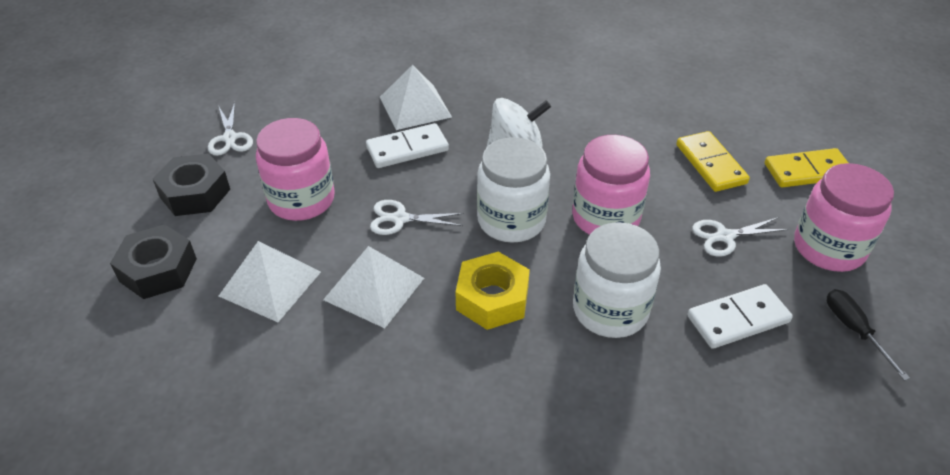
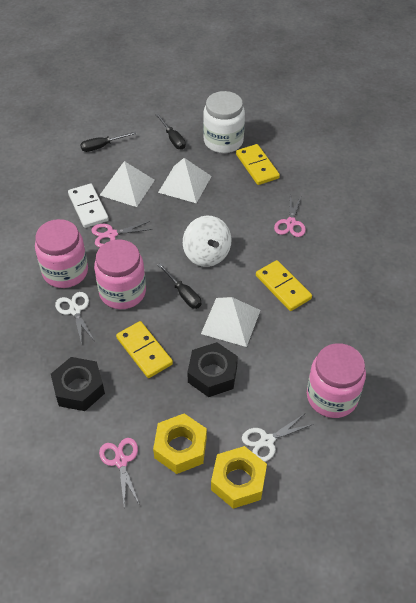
black screwdriver: 1 -> 3
pink scissors: 0 -> 3
white domino: 2 -> 1
white jar: 2 -> 1
white scissors: 3 -> 2
yellow domino: 2 -> 3
yellow nut: 1 -> 2

